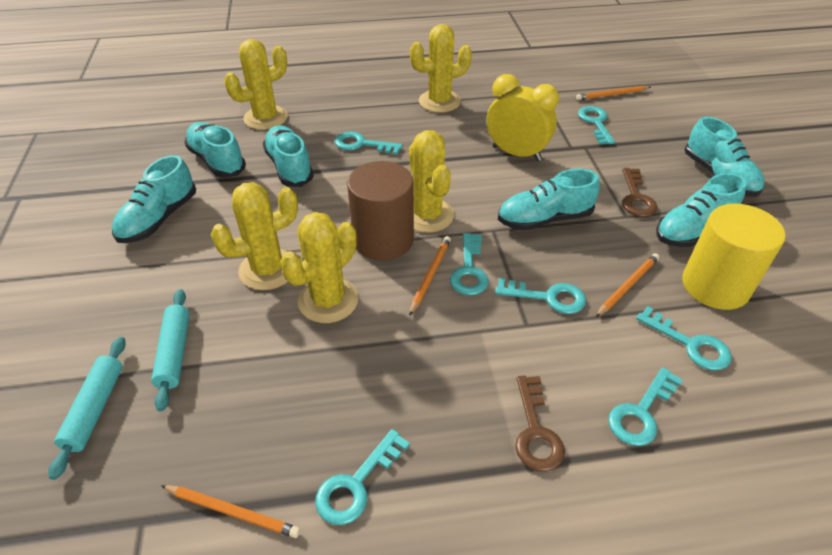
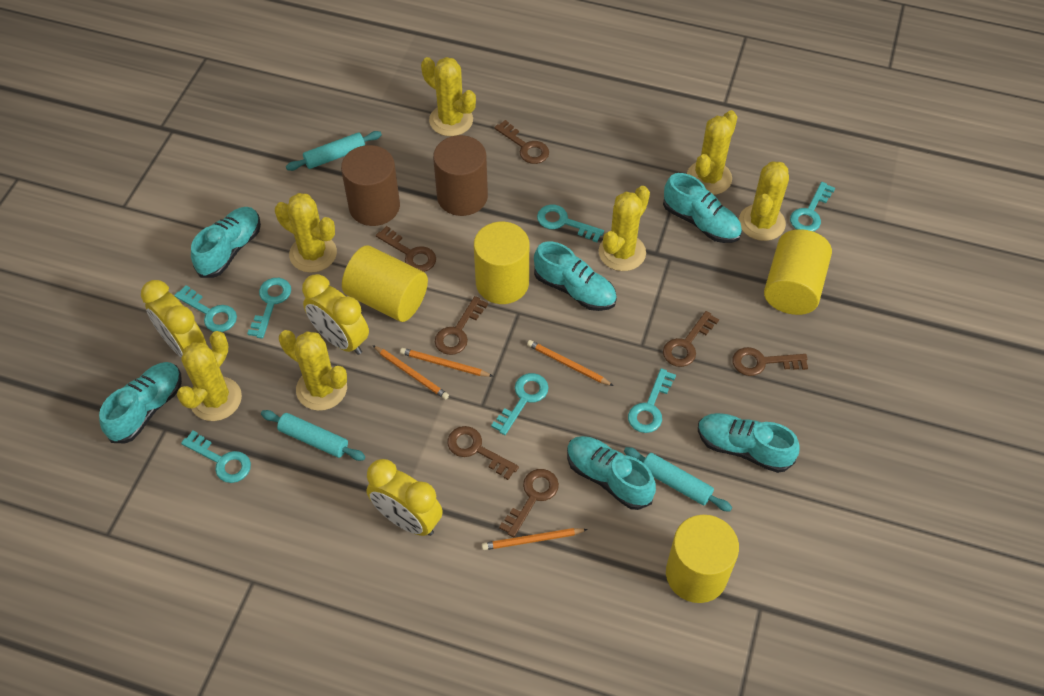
brown cylinder: 1 -> 2
brown key: 2 -> 7
turquoise rolling pin: 2 -> 3
yellow cactus: 5 -> 7
yellow clock: 1 -> 3
yellow cylinder: 1 -> 4

